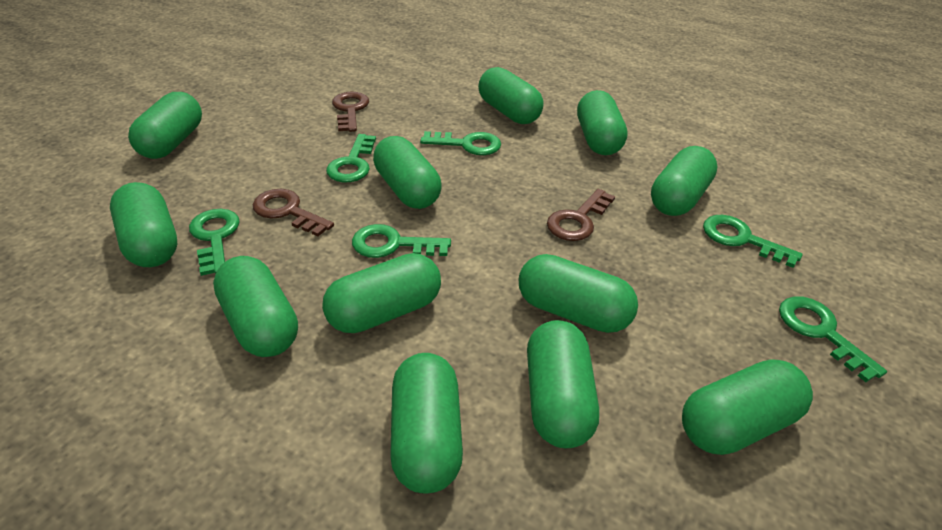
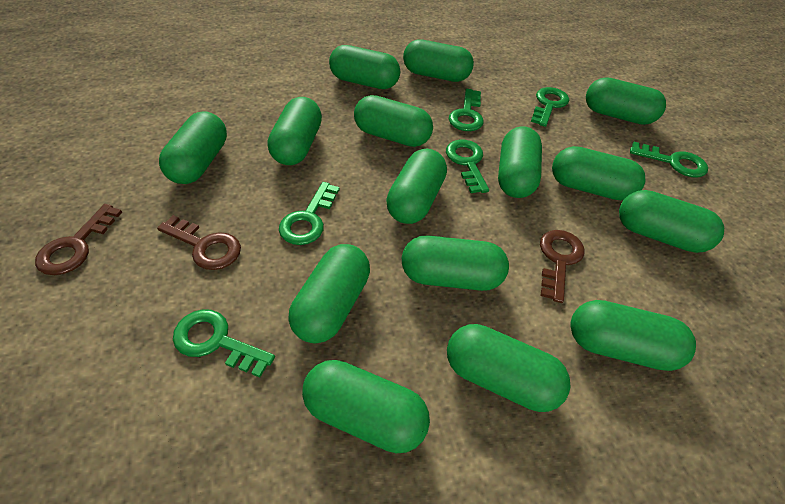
green capsule: 12 -> 15

